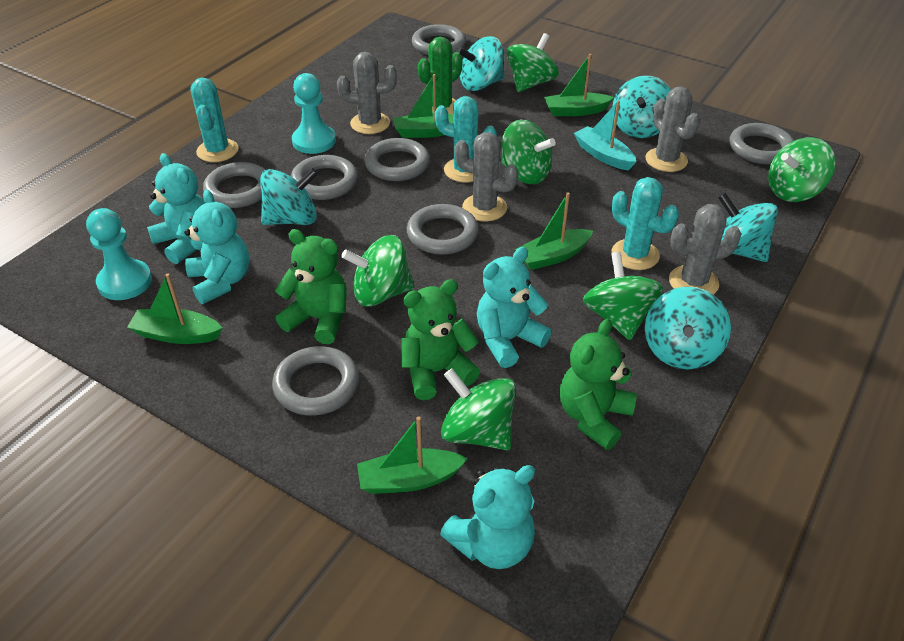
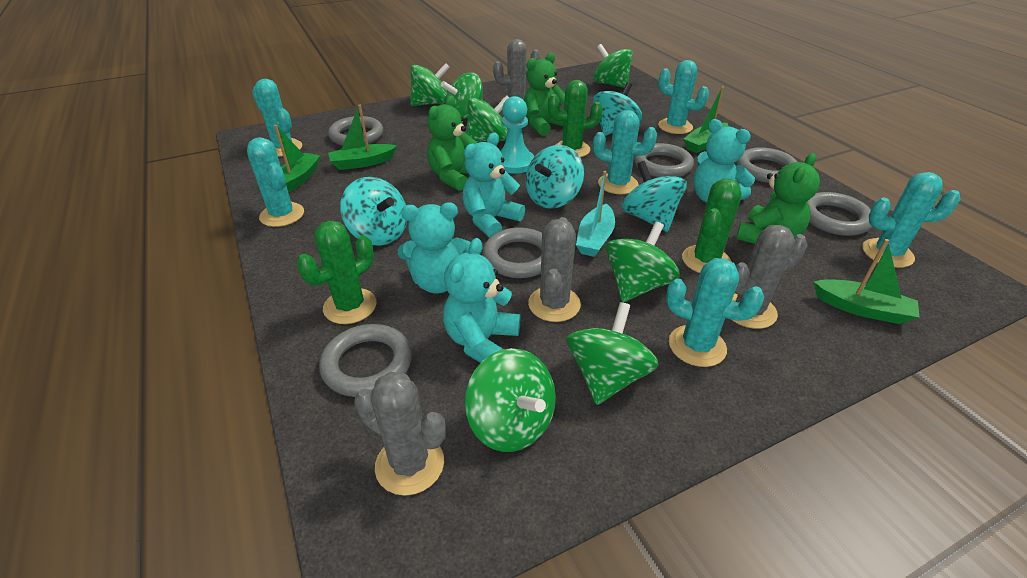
green boat: 5 -> 4
green cactus: 1 -> 3
green spinning top: 6 -> 7
grey ring: 7 -> 6
turquoise cactus: 3 -> 6
turquoise pawn: 2 -> 1
turquoise spinning top: 5 -> 4

